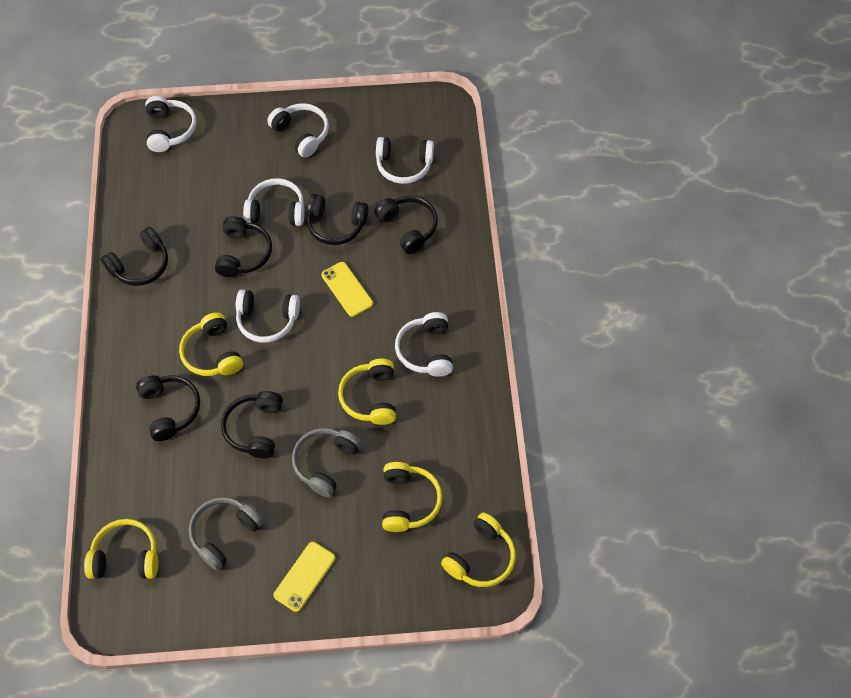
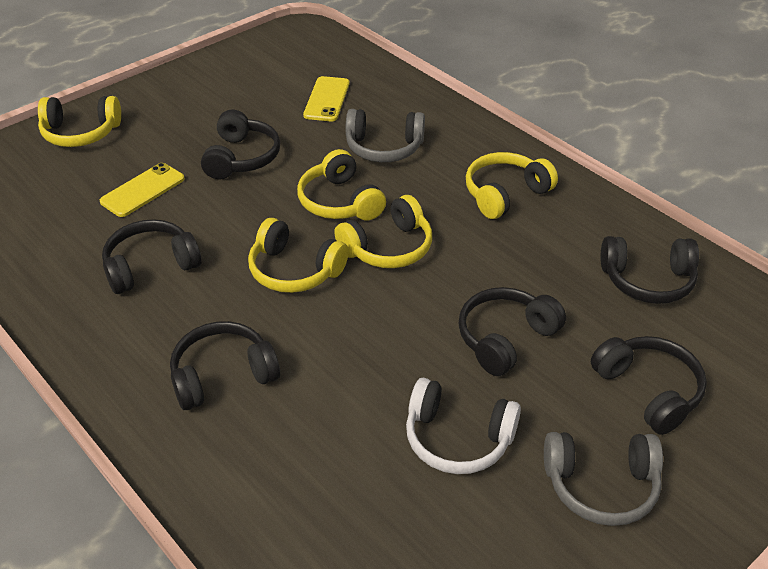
white headphones: 6 -> 1

